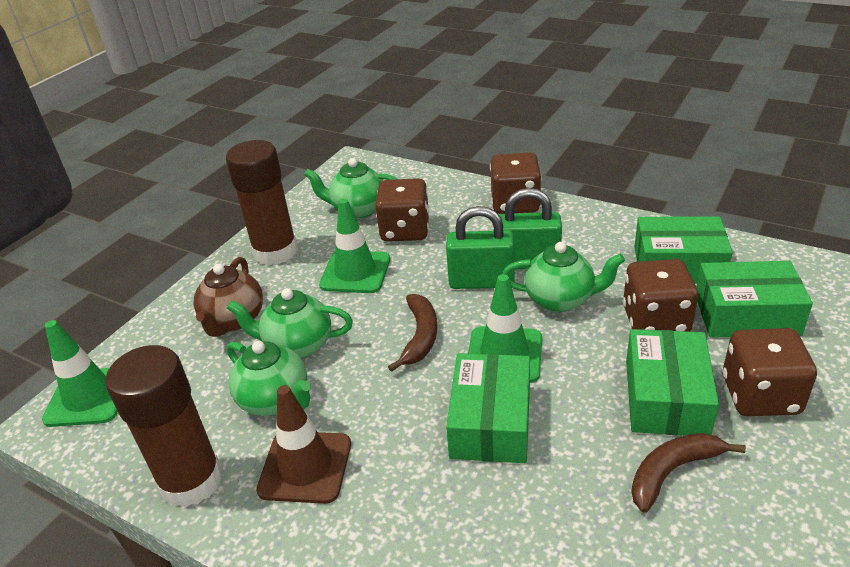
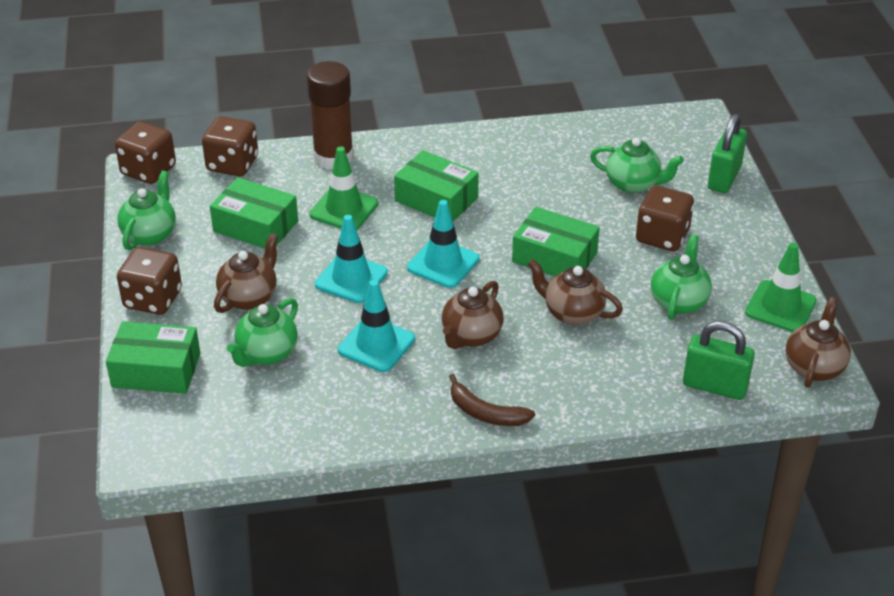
brown banana: 2 -> 1
brown glue stick: 2 -> 1
brown teapot: 1 -> 4
brown traffic cone: 1 -> 0
green traffic cone: 3 -> 2
turquoise traffic cone: 0 -> 3

